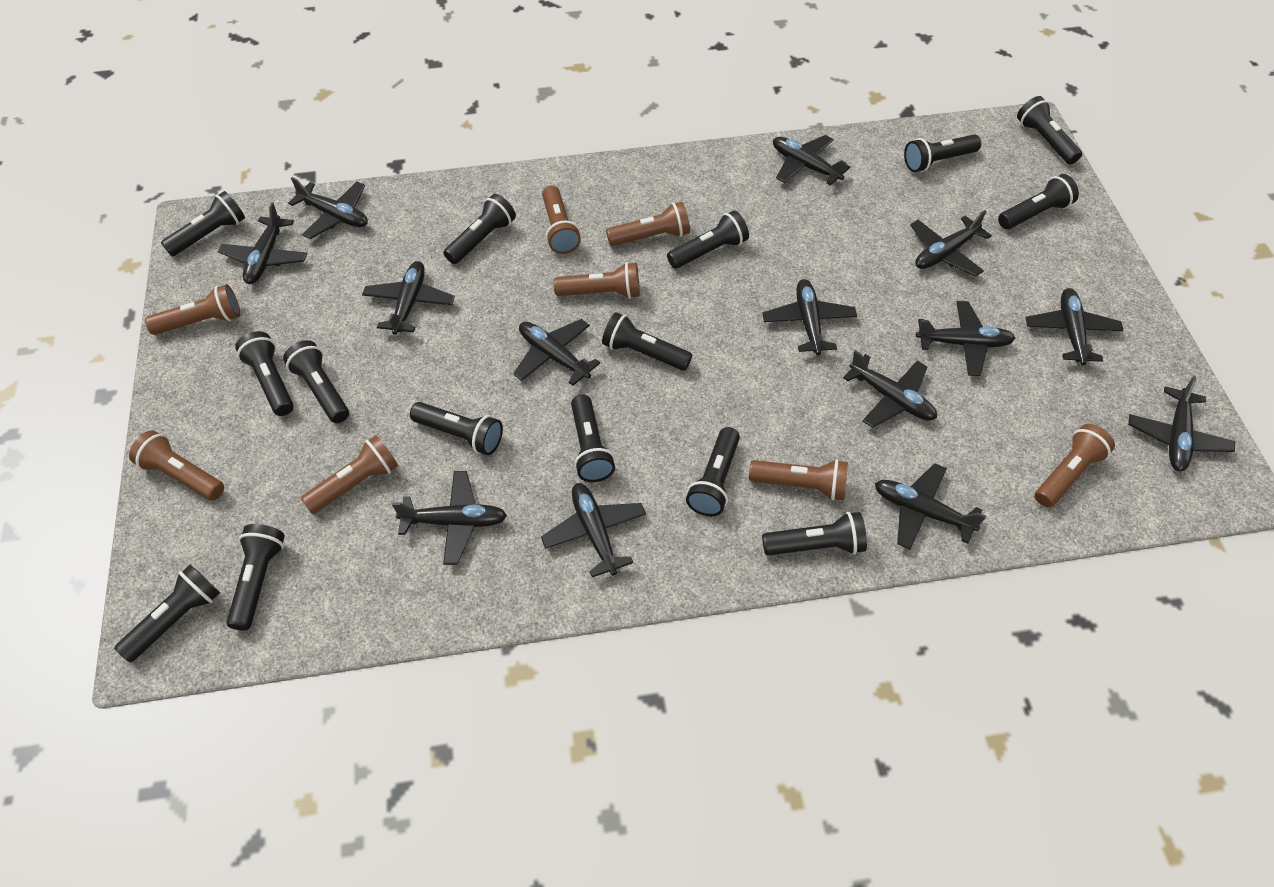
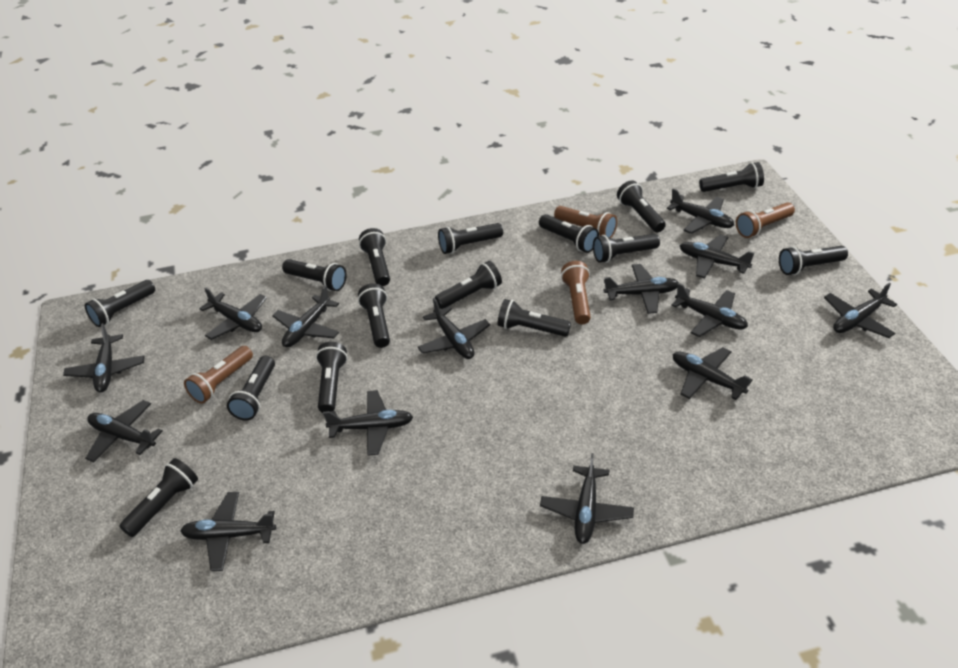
brown flashlight: 8 -> 4

